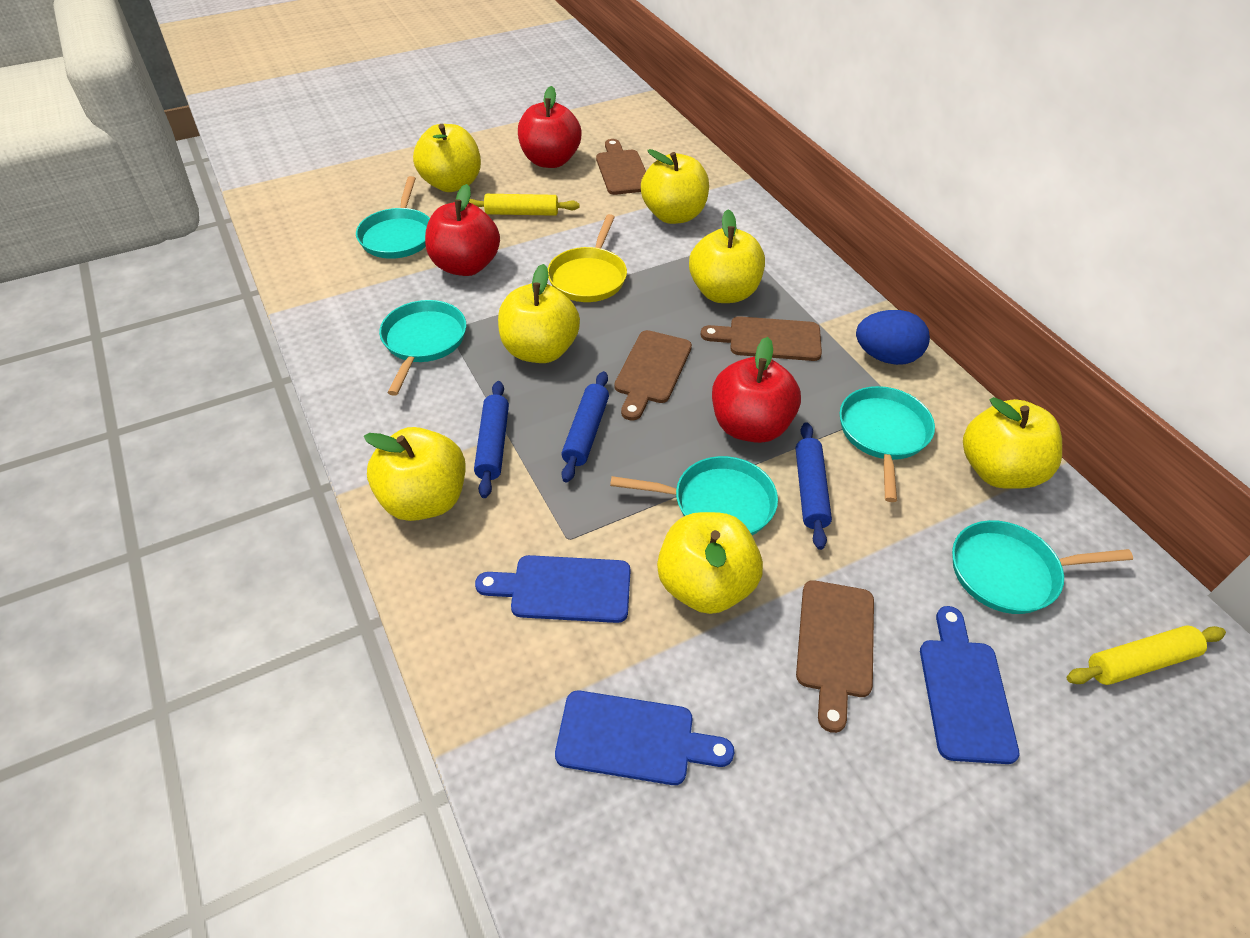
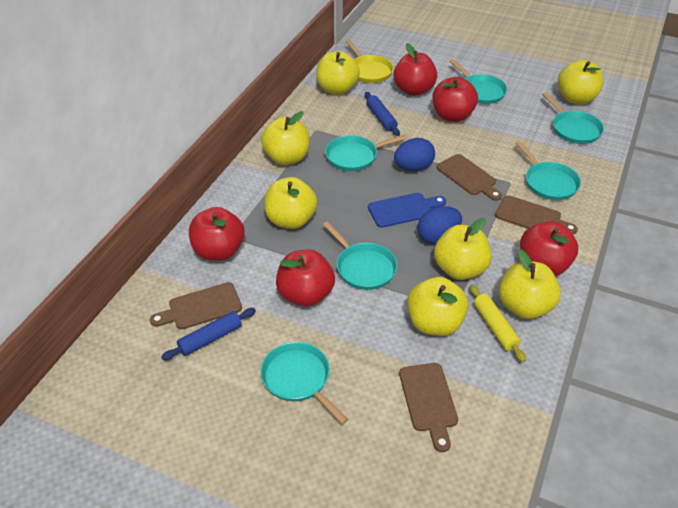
blue cutting board: 3 -> 1
blue egg: 1 -> 2
blue rolling pin: 3 -> 2
red apple: 3 -> 5
turquoise pan: 5 -> 6
yellow rolling pin: 2 -> 1

